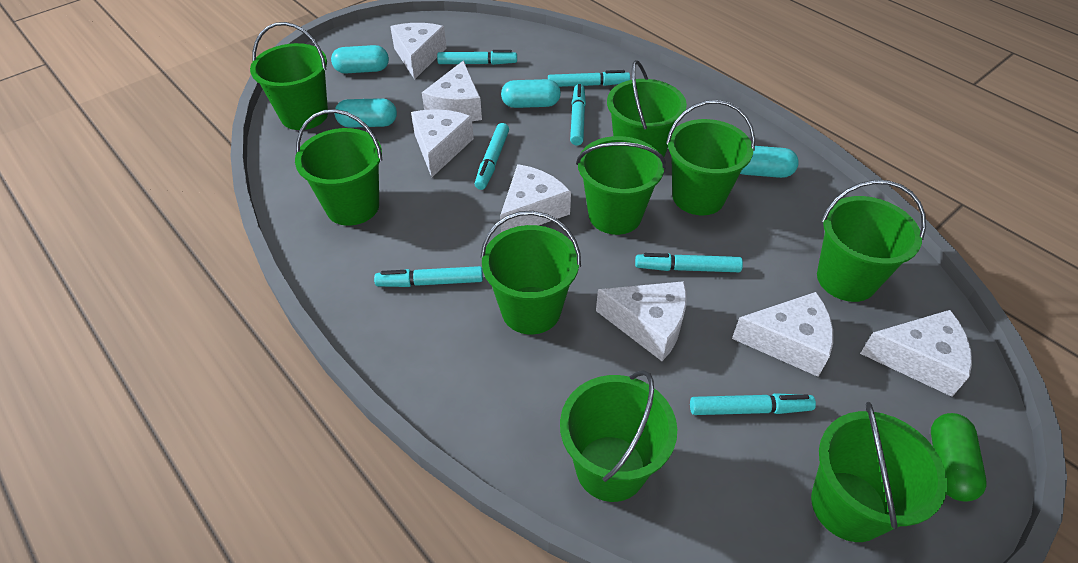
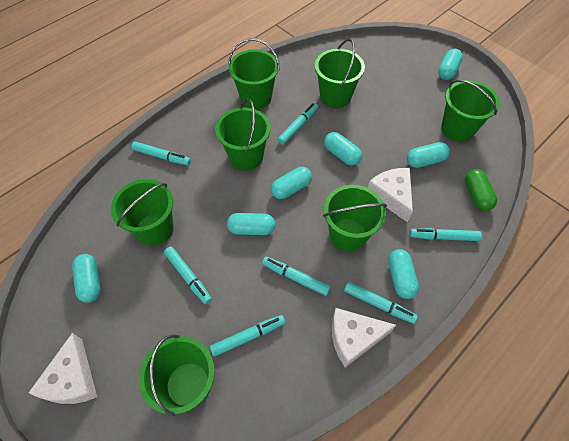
green bucket: 9 -> 7
turquoise capsule: 4 -> 7
white cheese: 7 -> 3

